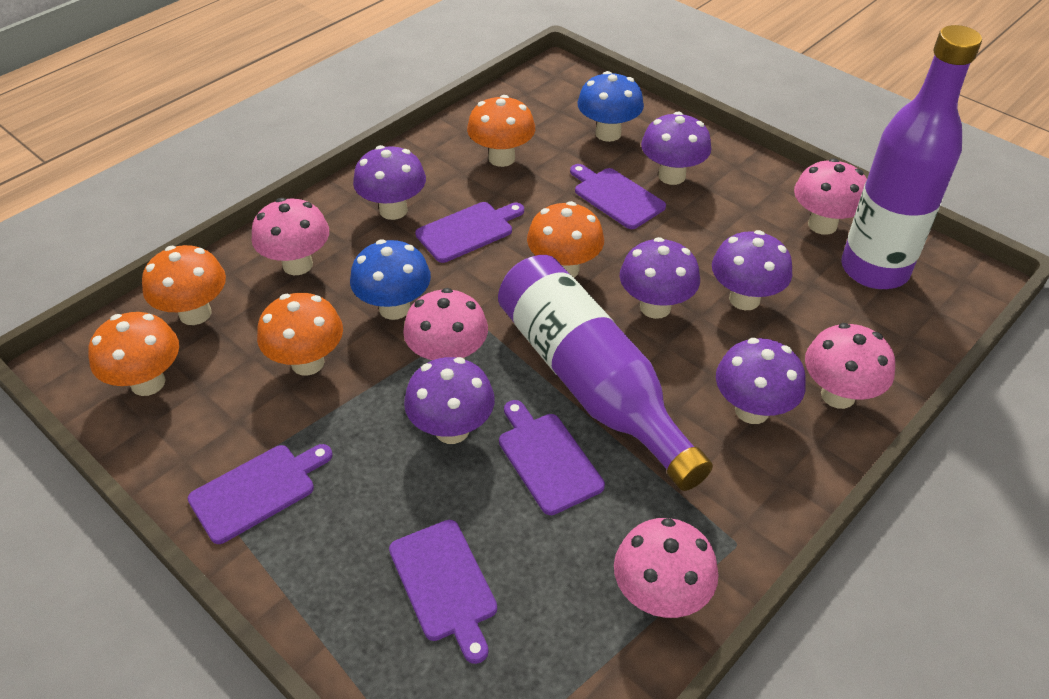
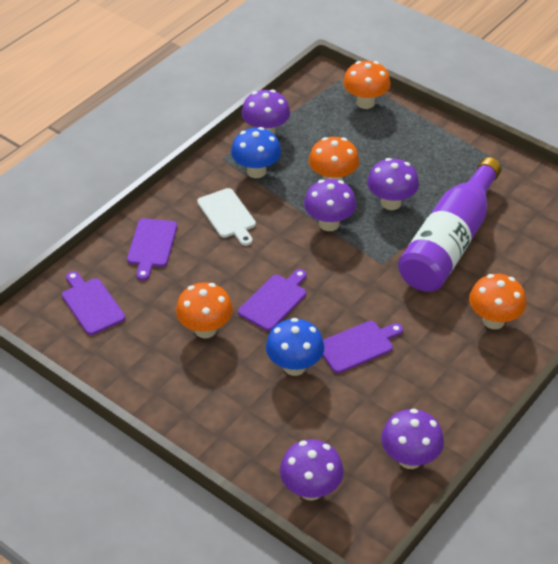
orange mushroom: 5 -> 4
pink mushroom: 5 -> 0
purple bottle: 2 -> 1
purple cutting board: 5 -> 4
purple mushroom: 6 -> 5
white cutting board: 0 -> 1

